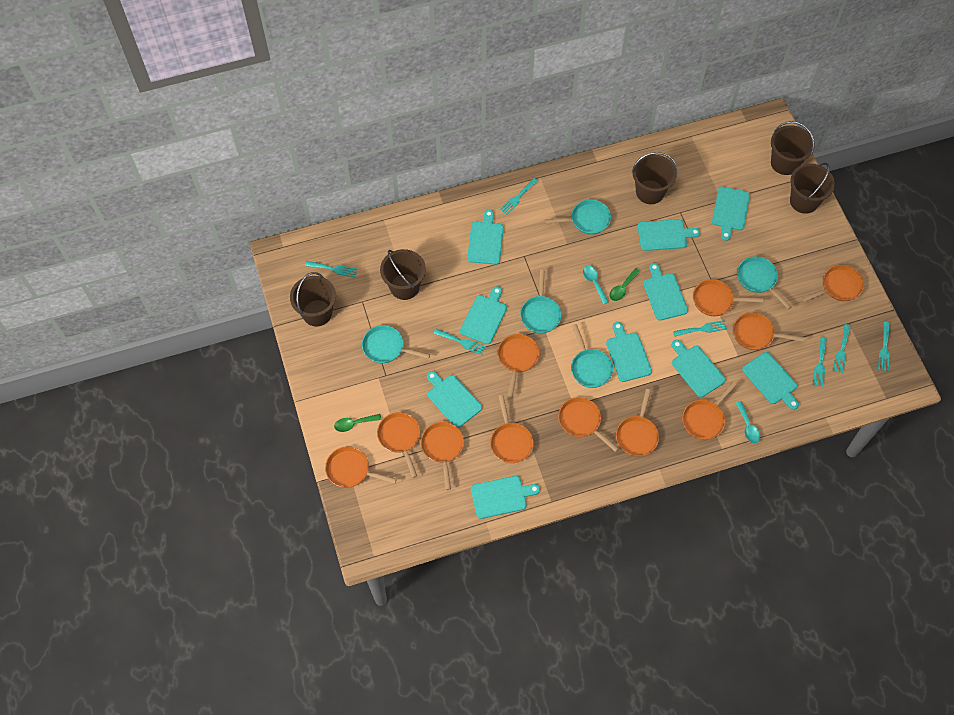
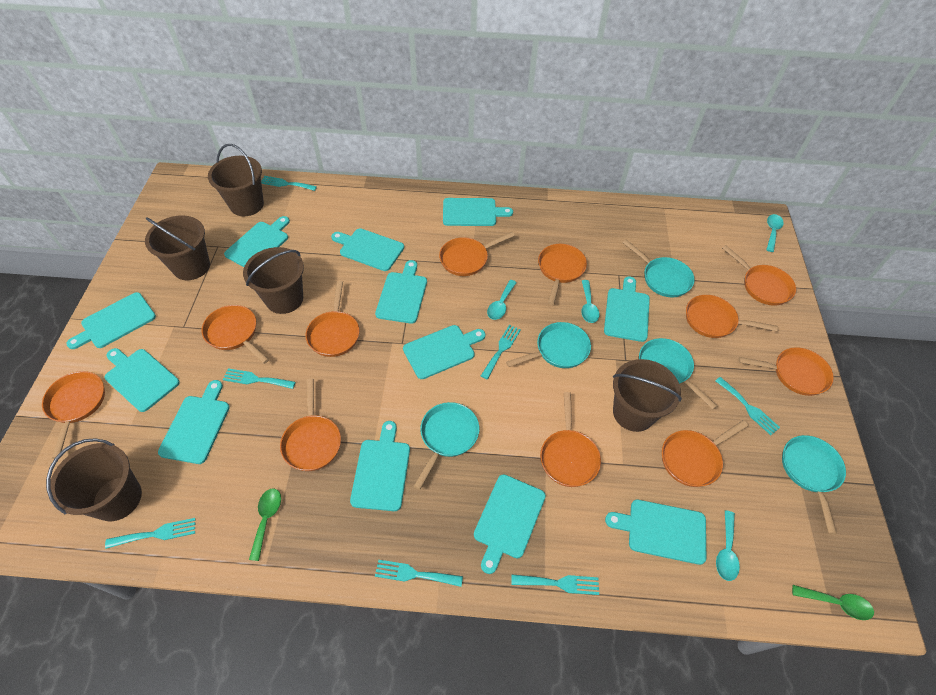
turquoise cutting board: 10 -> 12
turquoise spoon: 2 -> 4

